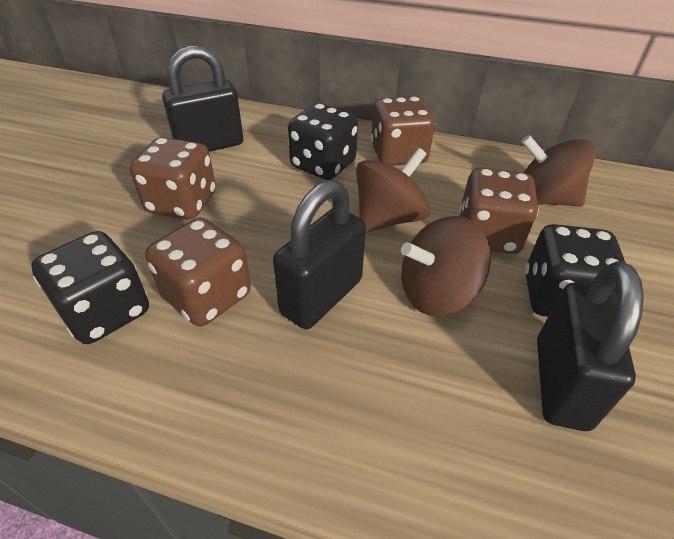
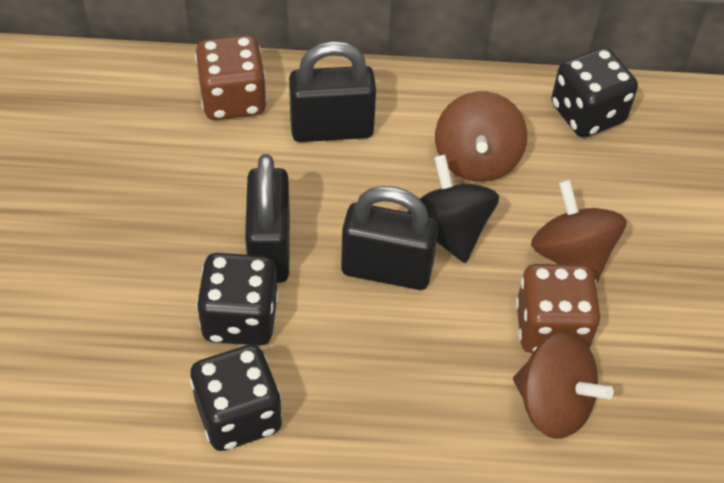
black spinning top: 0 -> 1
brown dice: 4 -> 2

